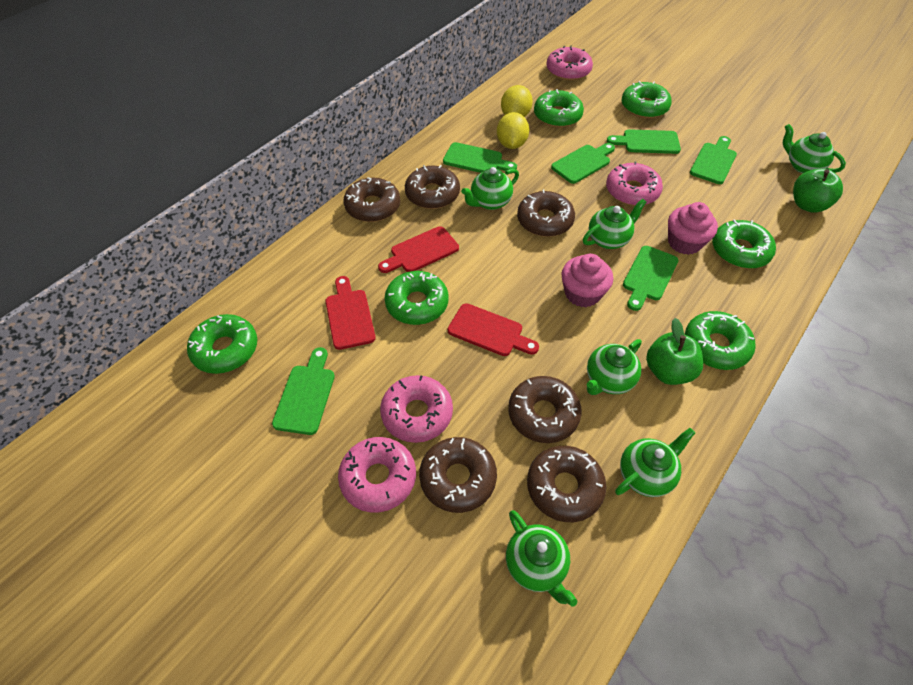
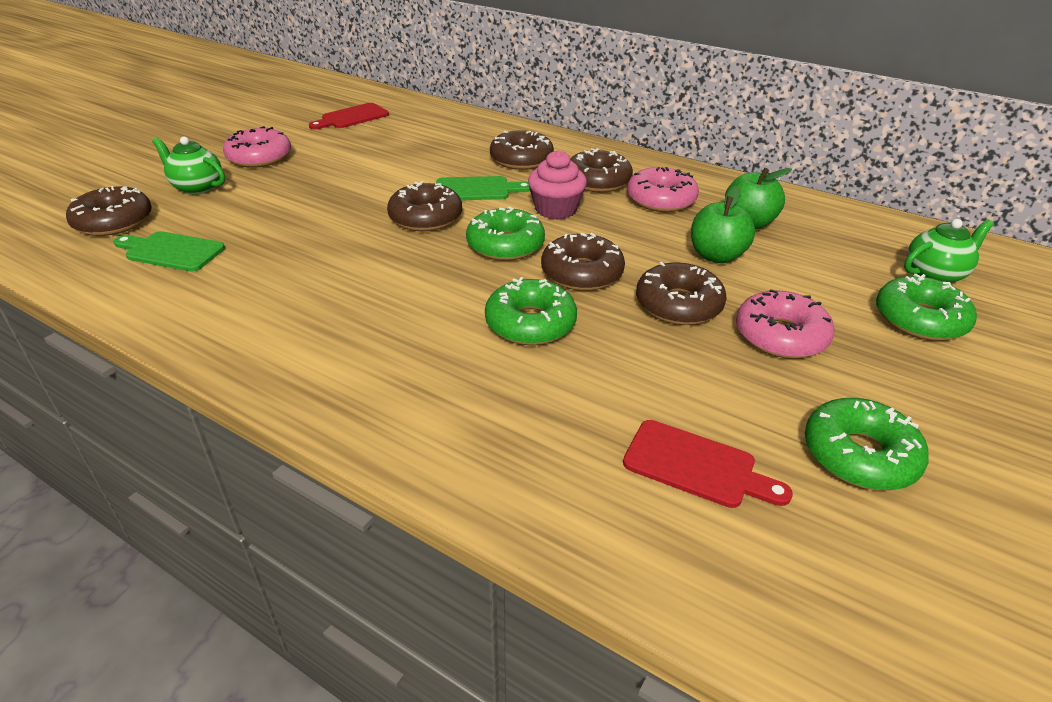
green cutting board: 6 -> 2
green donut: 6 -> 4
green teapot: 6 -> 2
pink cupcake: 2 -> 1
pink donut: 4 -> 3
red cutting board: 3 -> 2
yellow lemon: 2 -> 0

